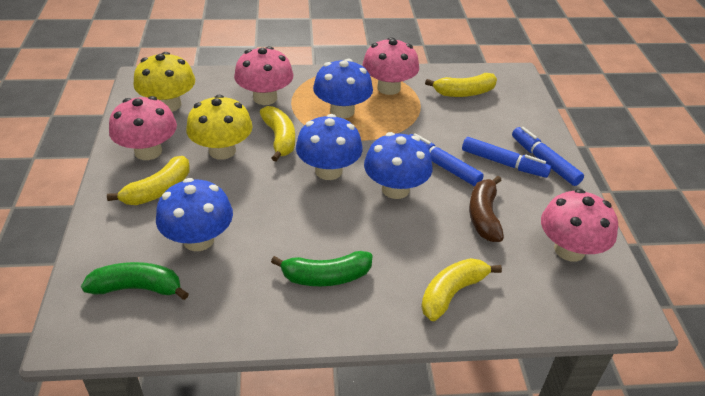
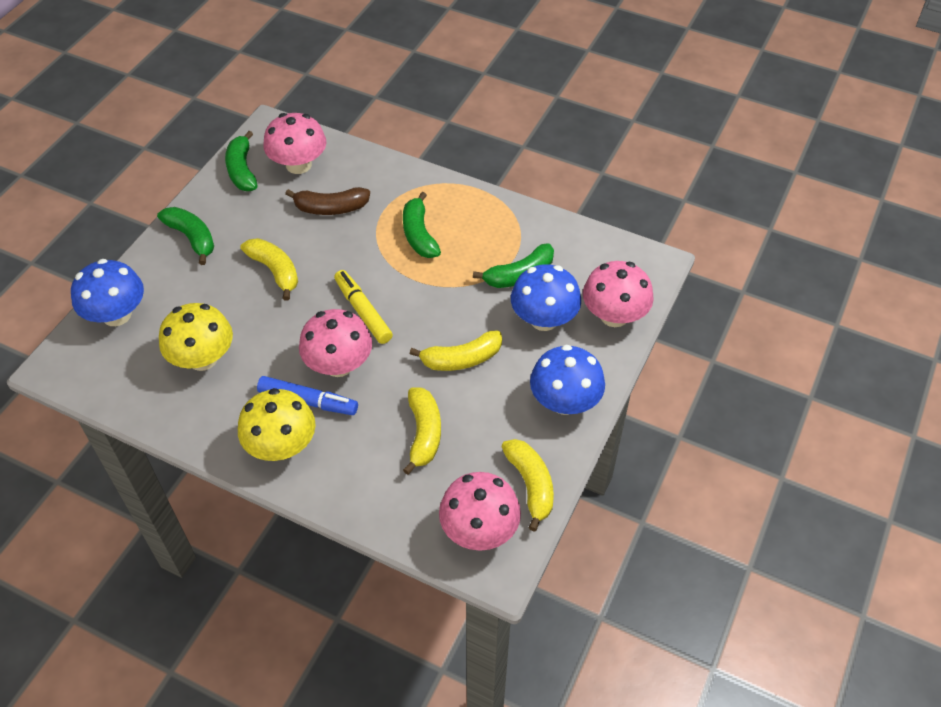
blue marker: 3 -> 1
blue mushroom: 4 -> 3
green banana: 2 -> 4
yellow marker: 0 -> 1

